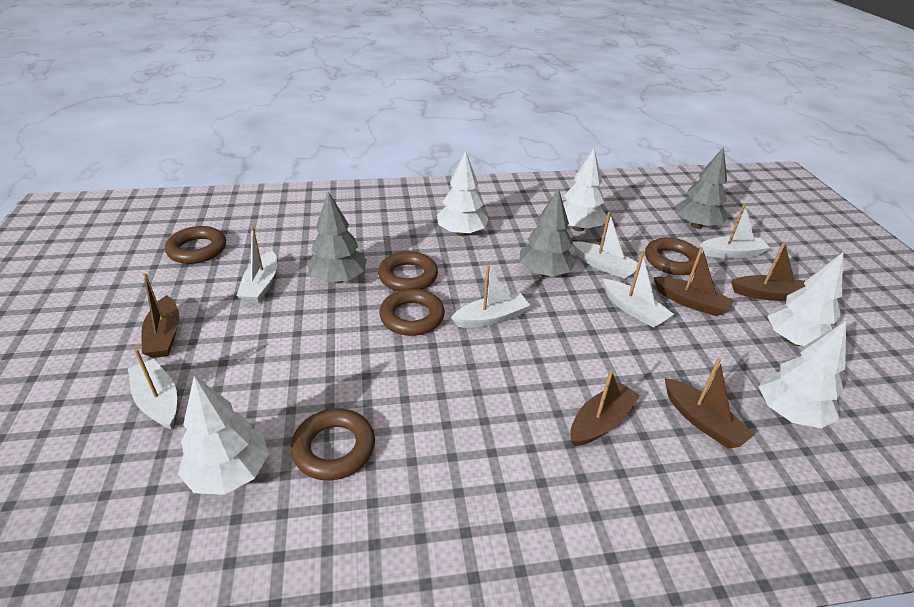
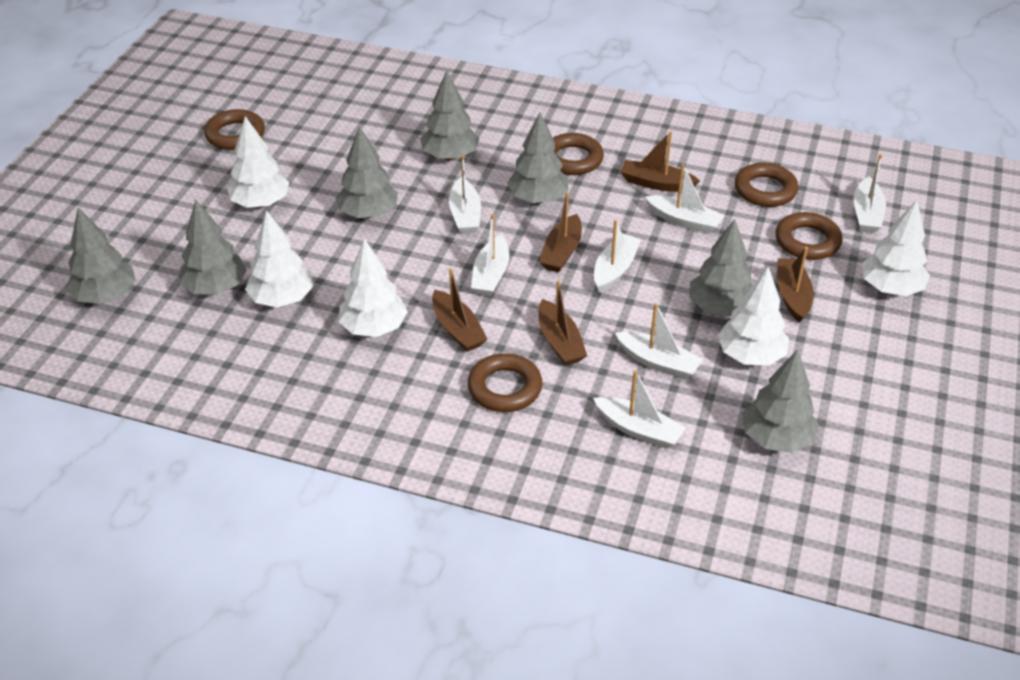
grey tree: 3 -> 7
white boat: 6 -> 7

